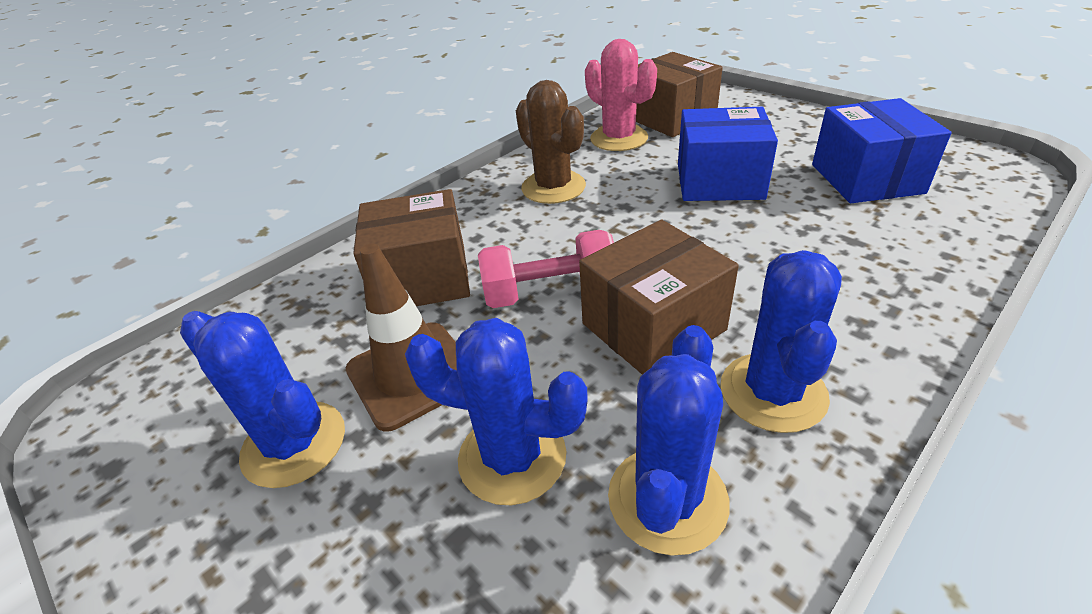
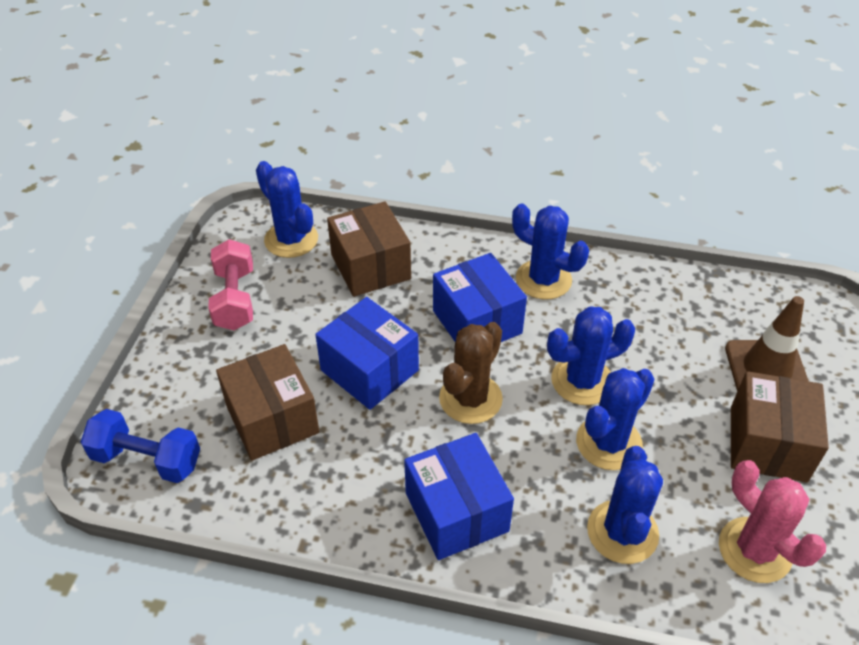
blue box: 2 -> 3
blue cactus: 4 -> 5
blue dumbbell: 0 -> 1

